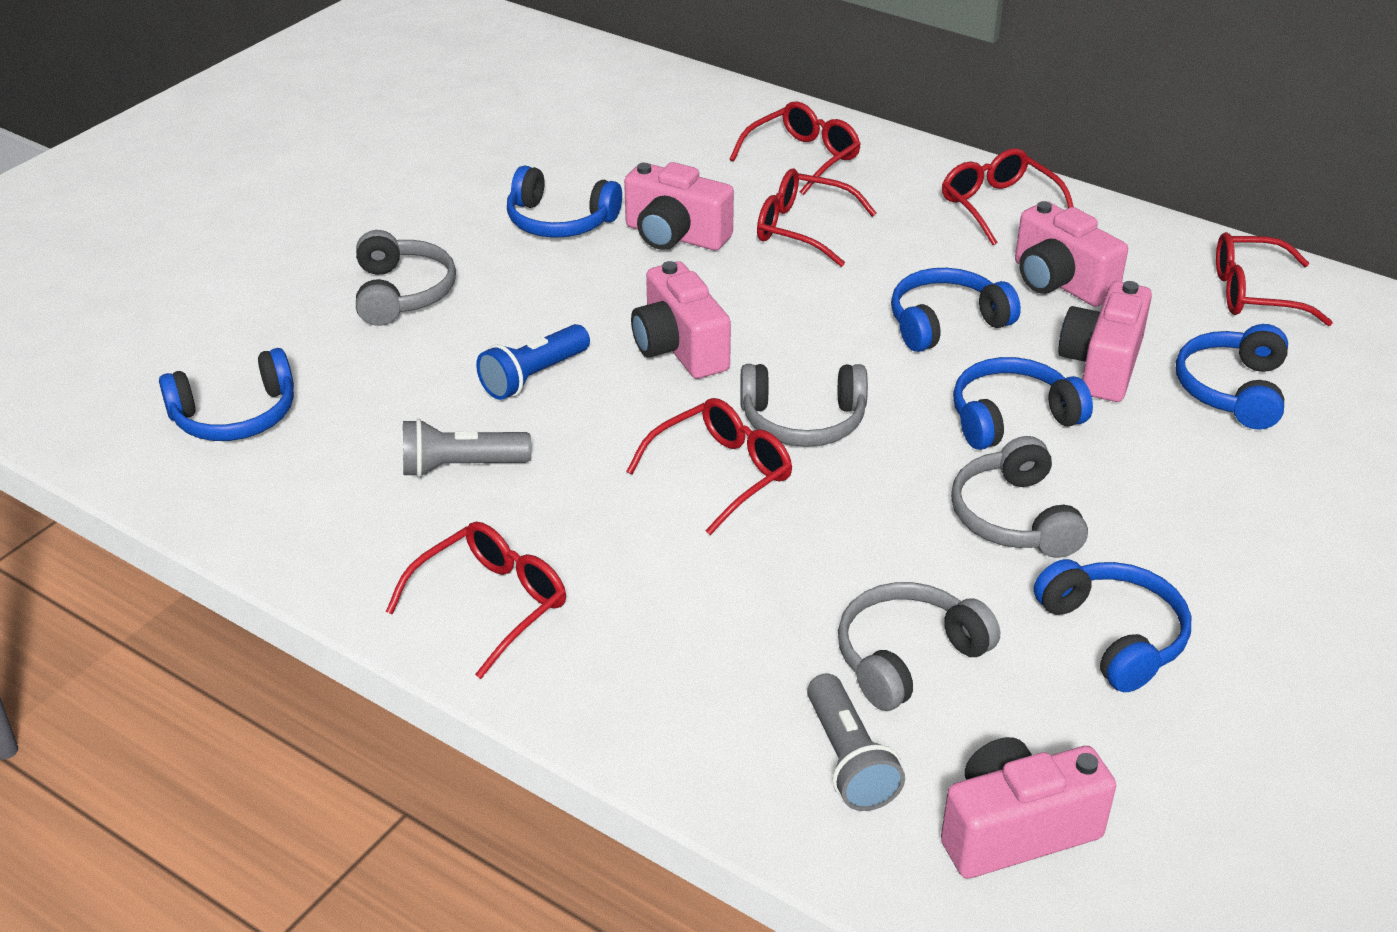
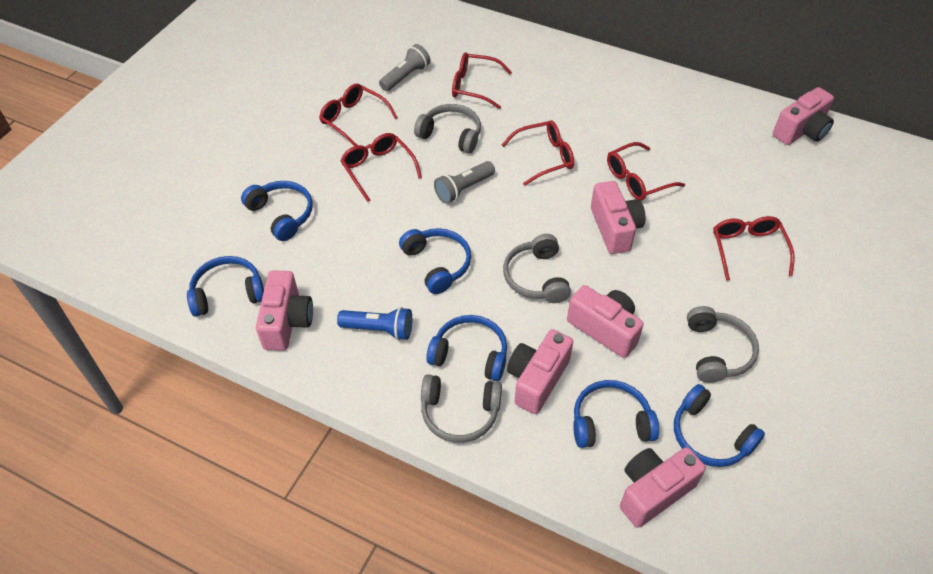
pink camera: 5 -> 6

